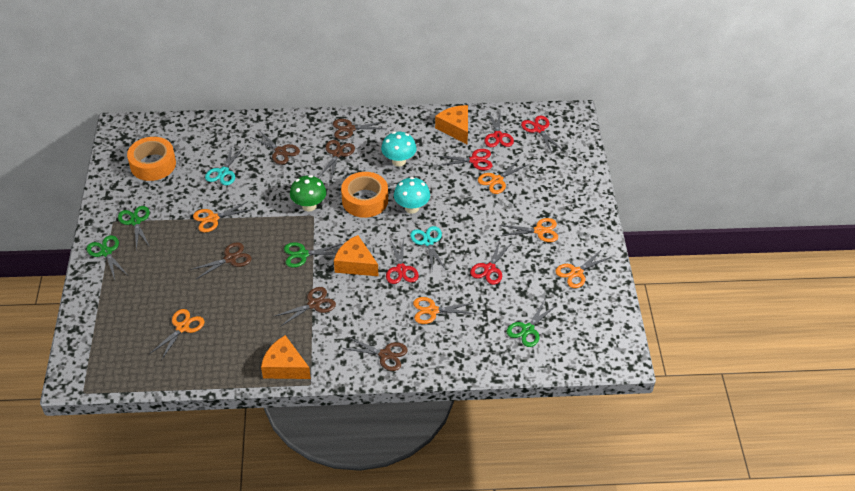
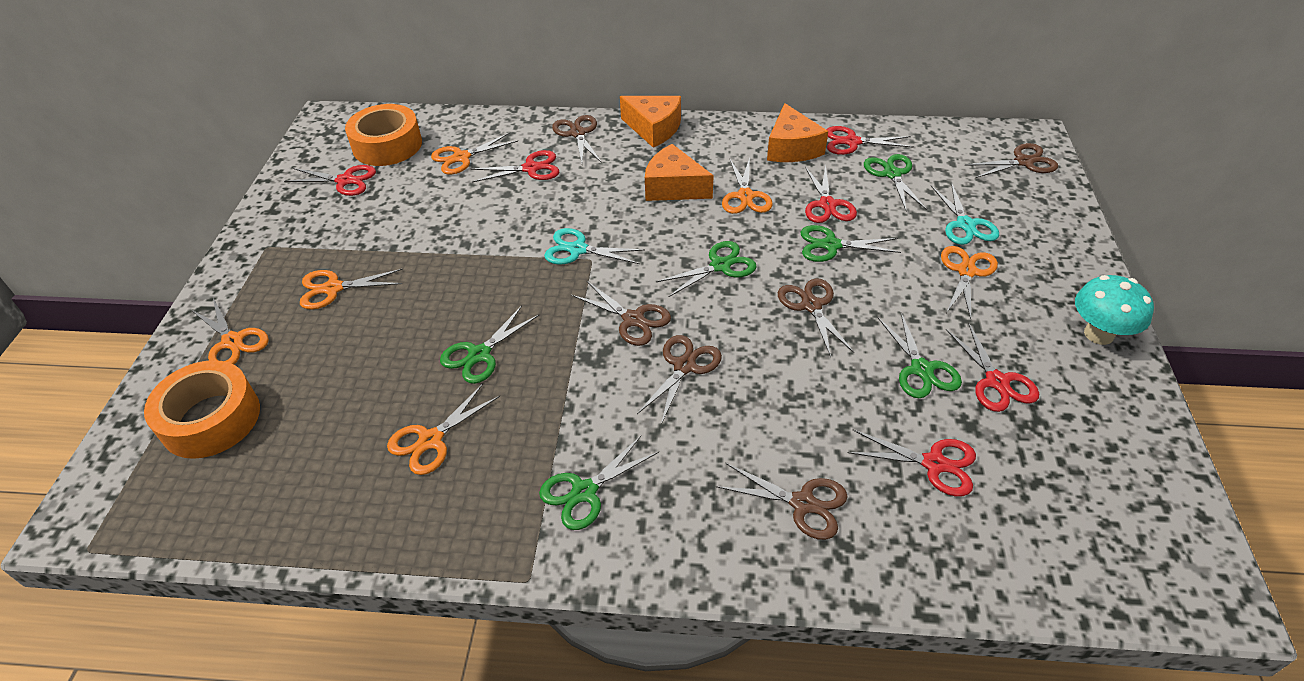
green mushroom: 1 -> 0
green scissors: 4 -> 6
red scissors: 5 -> 6
turquoise mushroom: 2 -> 1

